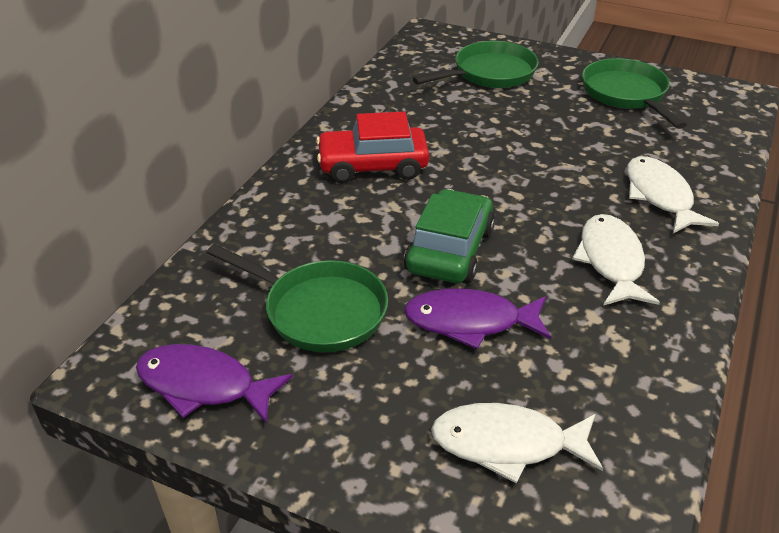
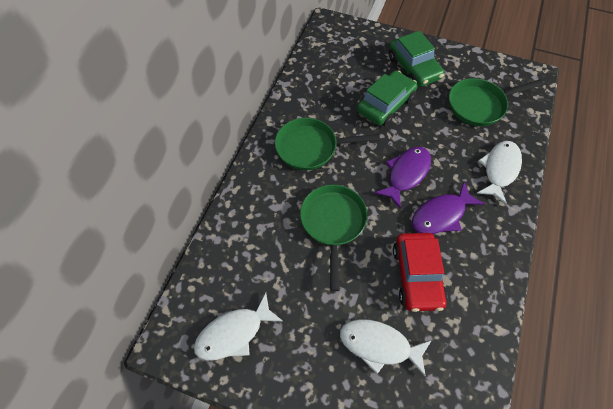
green car: 1 -> 2

